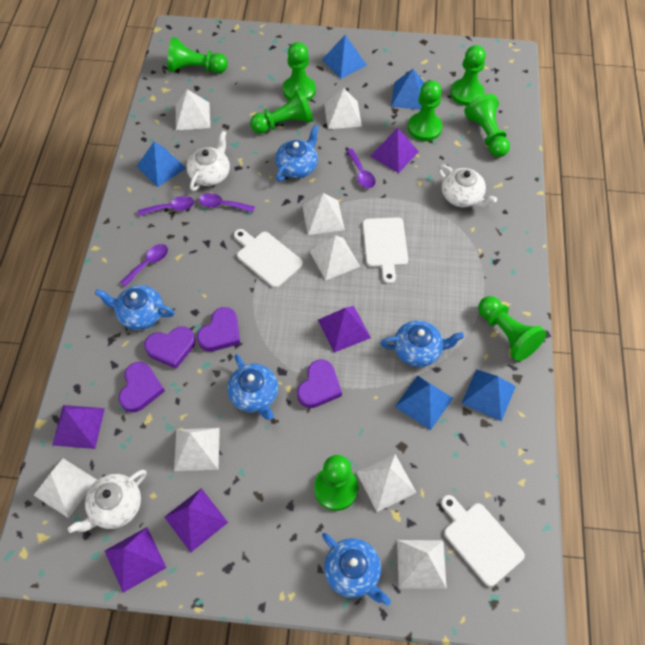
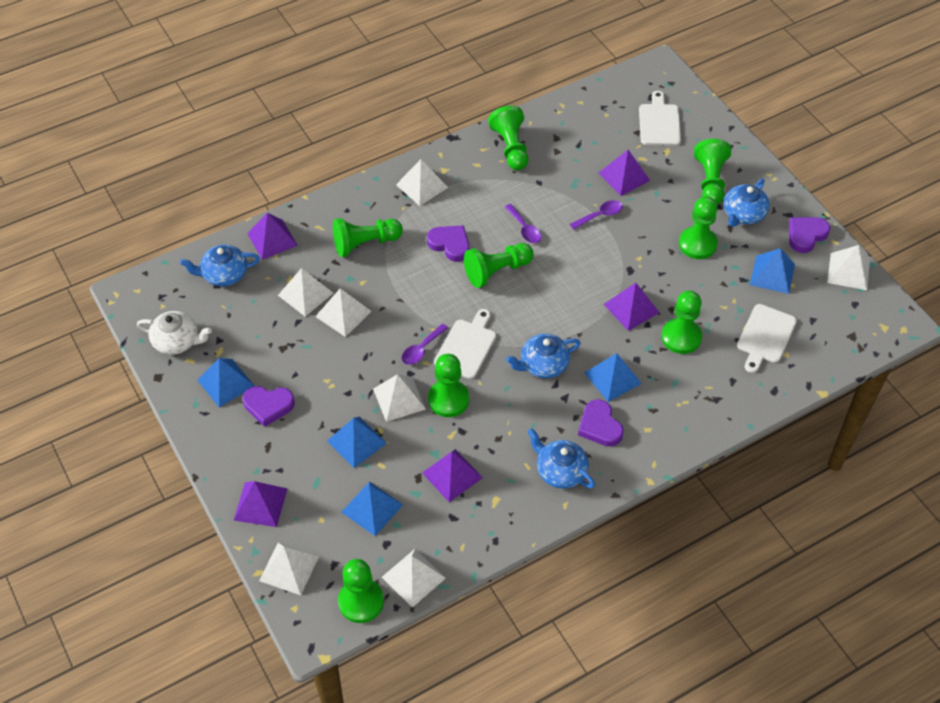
blue teapot: 5 -> 4
purple spoon: 4 -> 3
white pyramid: 8 -> 7
white teapot: 3 -> 1

